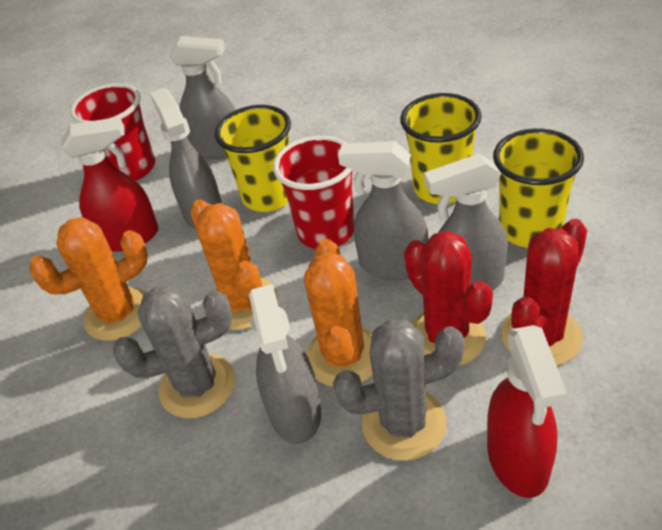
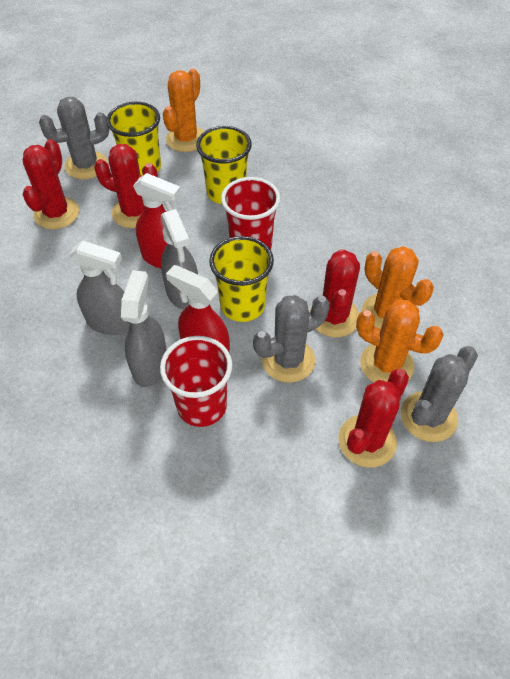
grey cactus: 2 -> 3
grey spray bottle: 5 -> 3
red cactus: 2 -> 4

